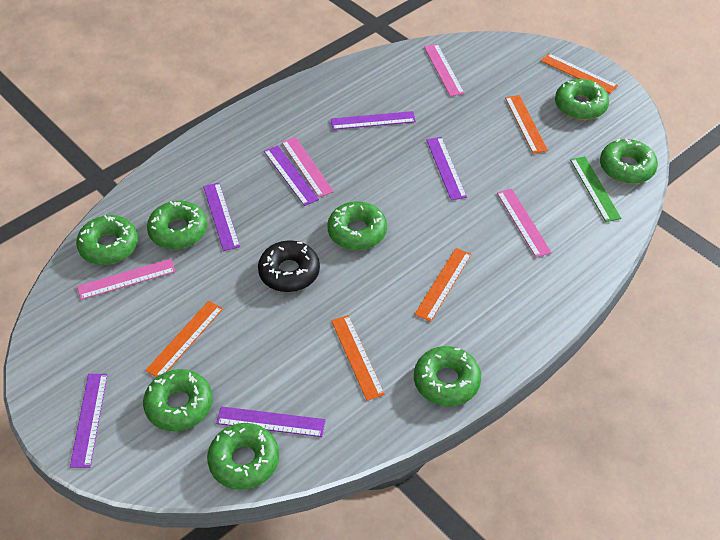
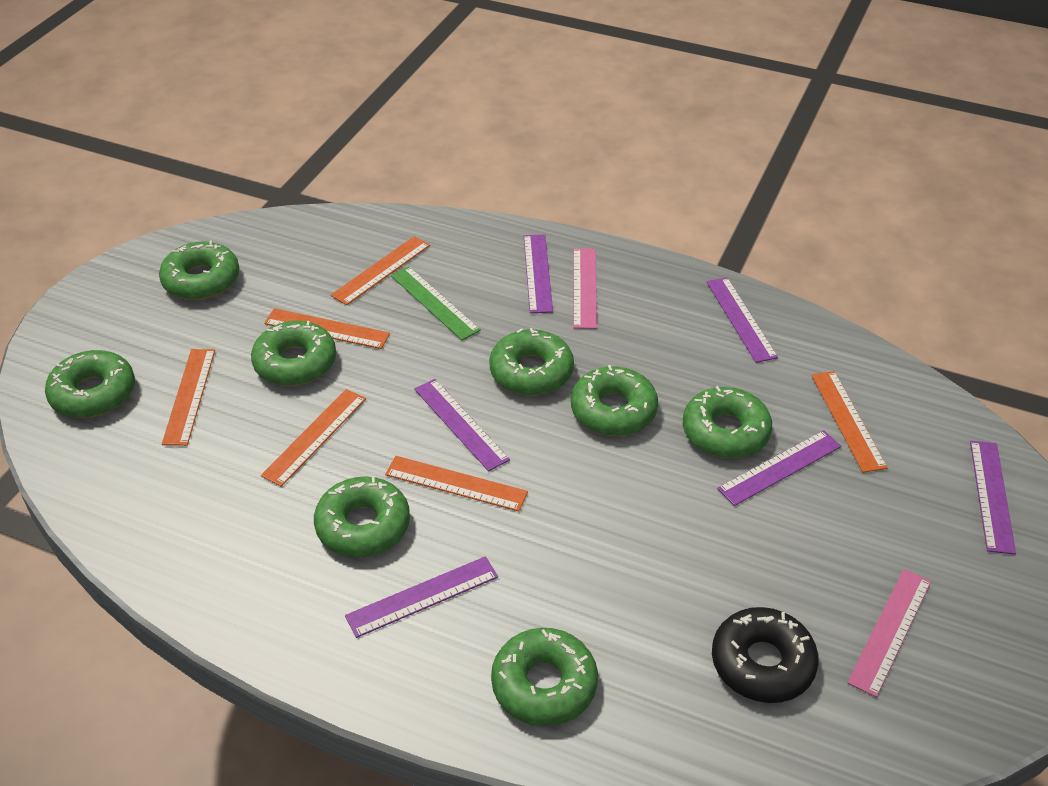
orange ruler: 5 -> 6
pink ruler: 4 -> 2

